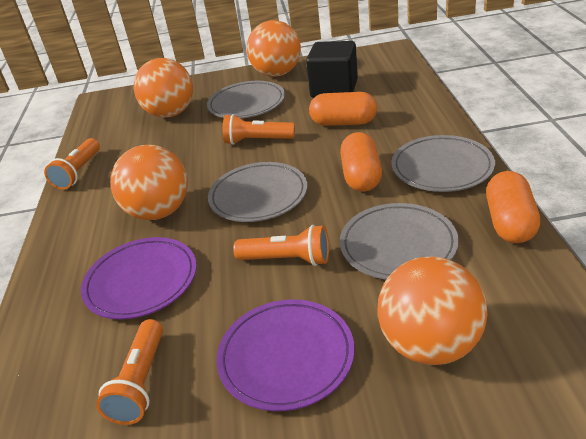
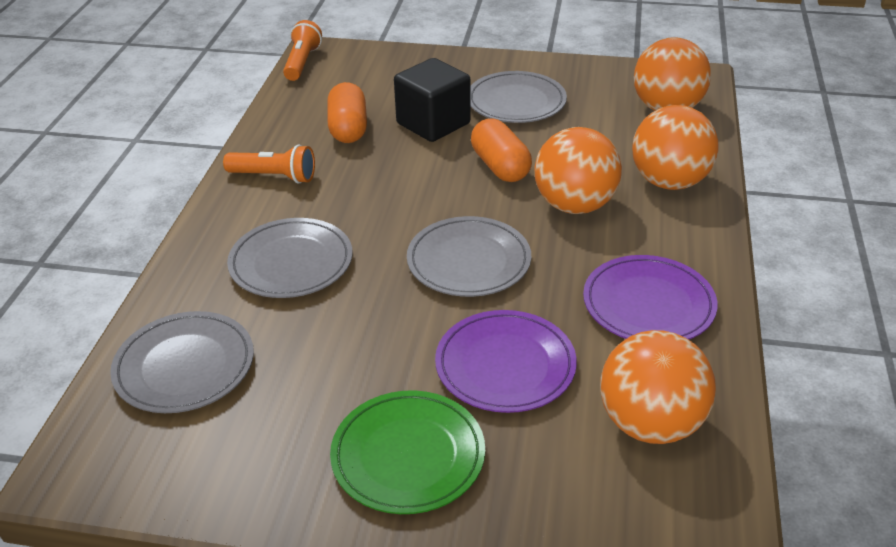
green plate: 0 -> 1
orange capsule: 3 -> 2
orange flashlight: 4 -> 2

